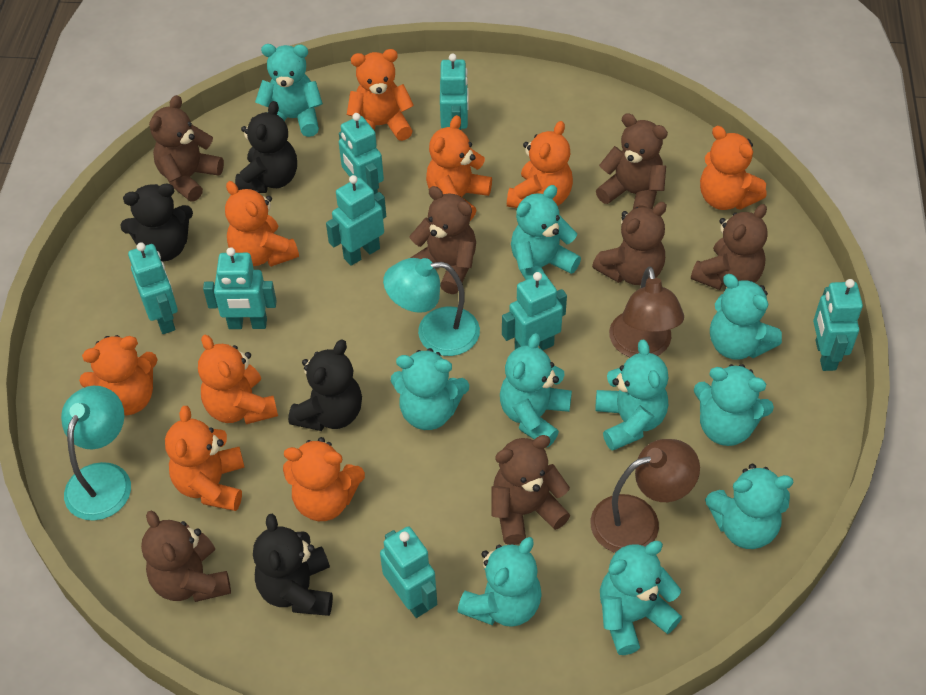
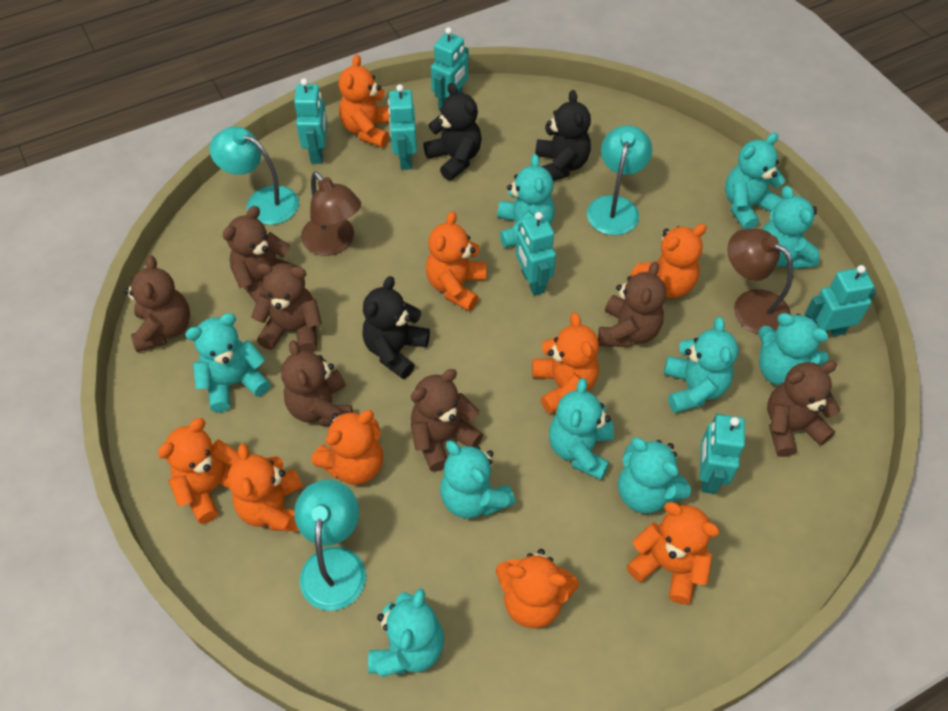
black teddy bear: 4 -> 3
turquoise lamp: 2 -> 3
turquoise robot: 8 -> 6

